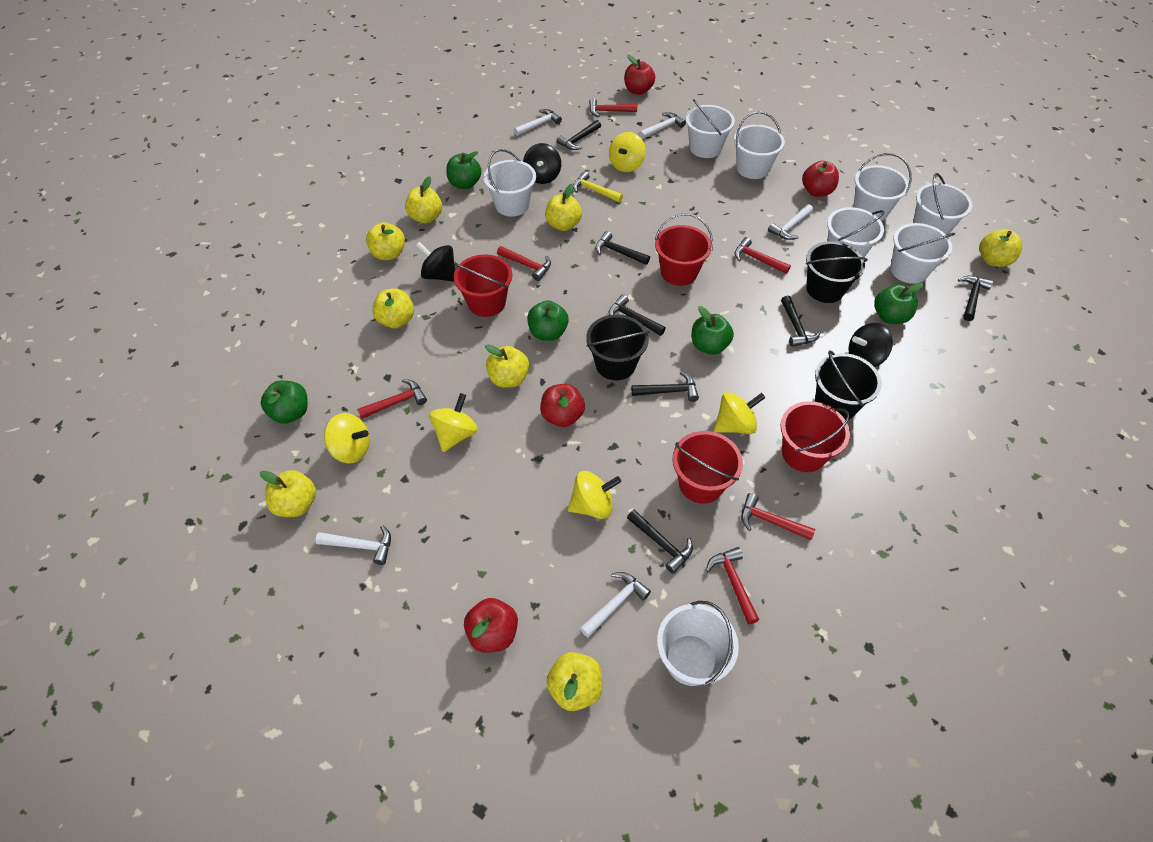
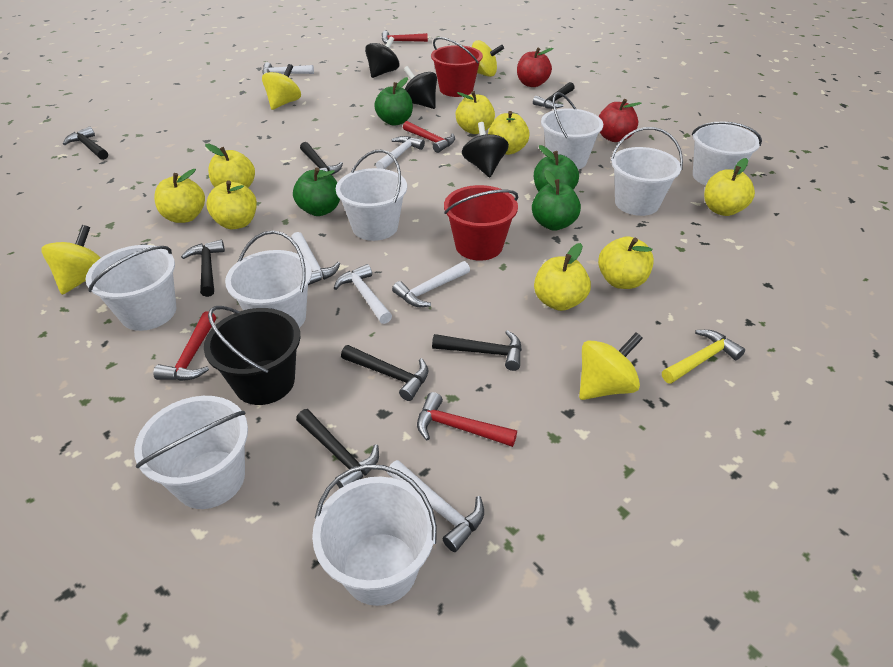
black bucket: 3 -> 1
green apple: 5 -> 4
red apple: 4 -> 2
red bucket: 4 -> 2
red hammer: 6 -> 4
white hammer: 5 -> 6
yellow spinning top: 5 -> 4

